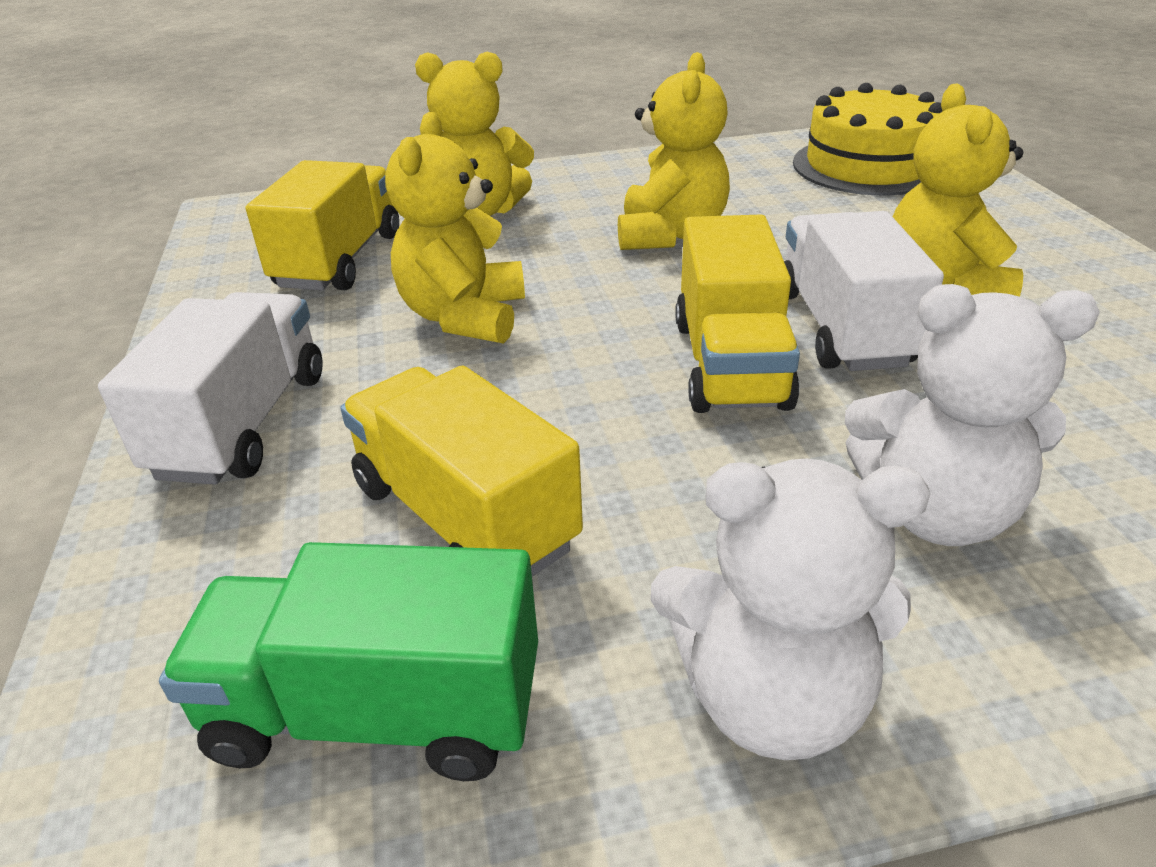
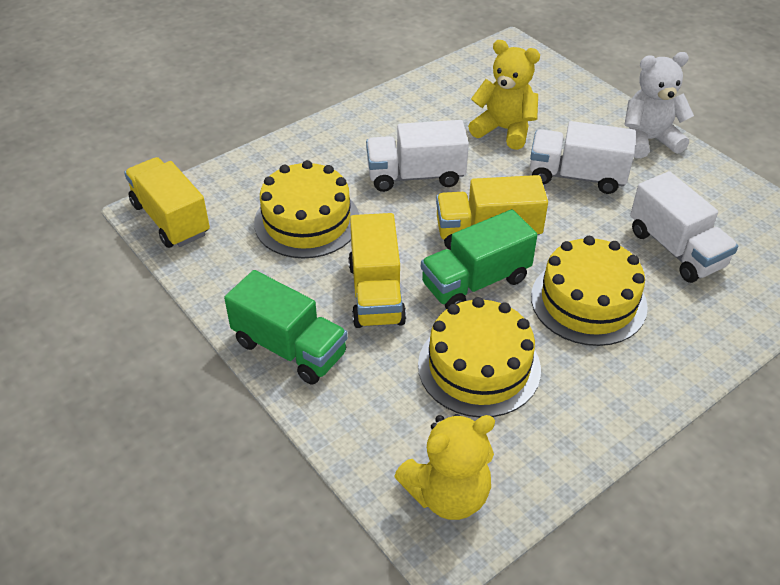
green truck: 1 -> 2
white teddy bear: 2 -> 1
white truck: 2 -> 3
yellow cake: 1 -> 3
yellow teddy bear: 4 -> 2

